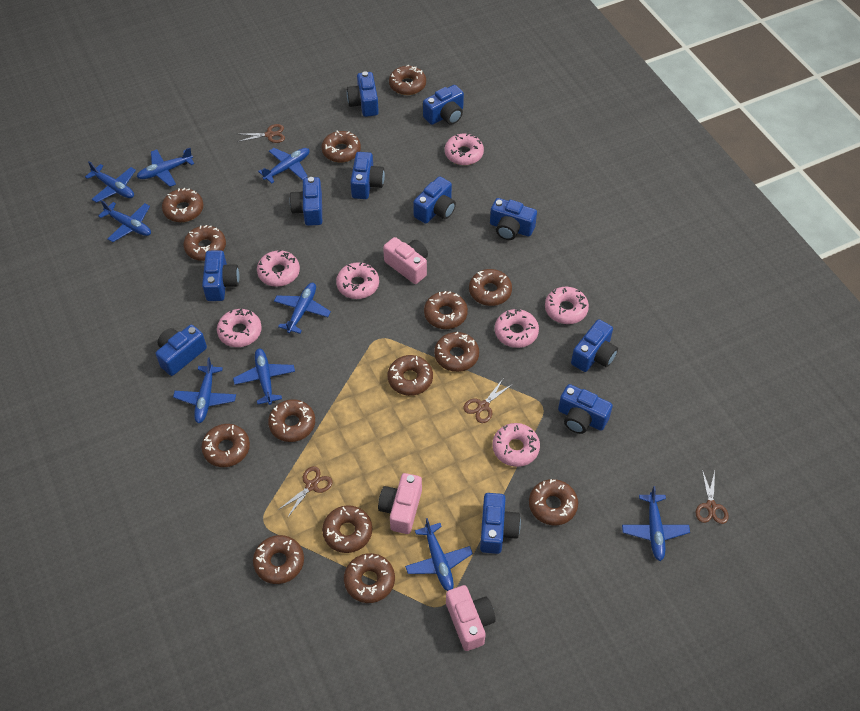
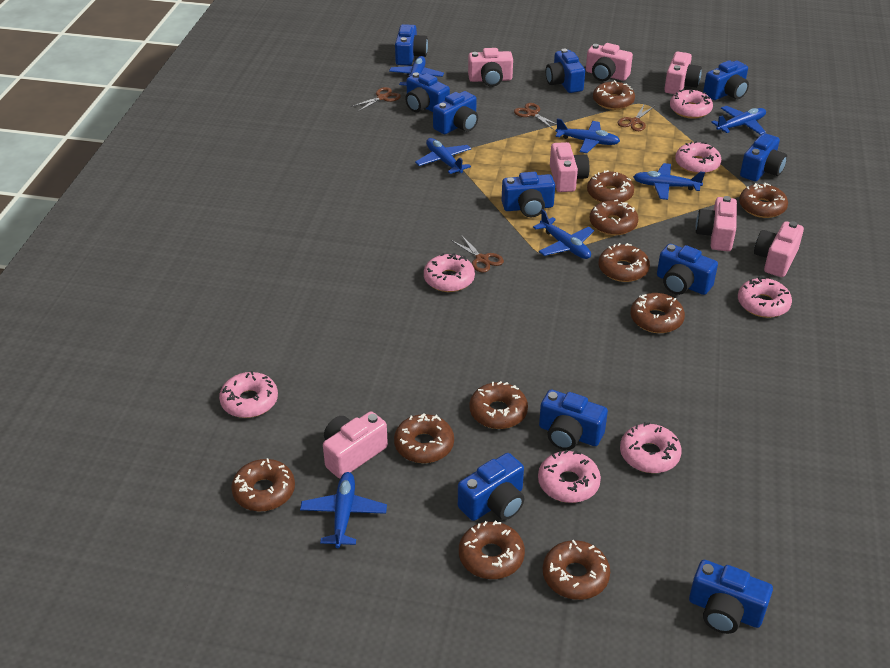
blue plane: 9 -> 7
brown donut: 14 -> 11
pink camera: 3 -> 7

